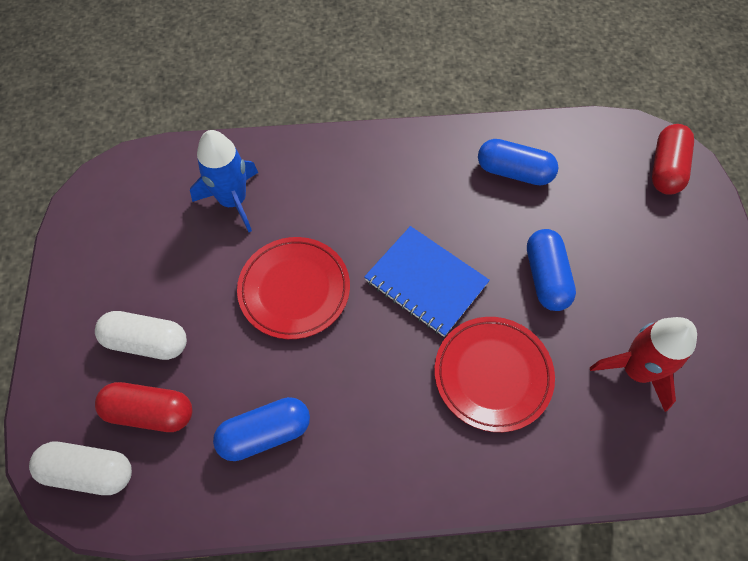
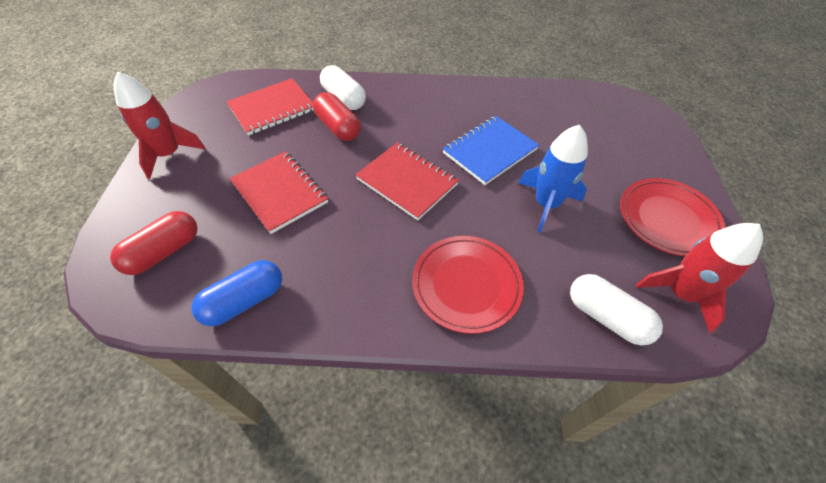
blue capsule: 3 -> 1
red notebook: 0 -> 3
red rocket: 1 -> 2

